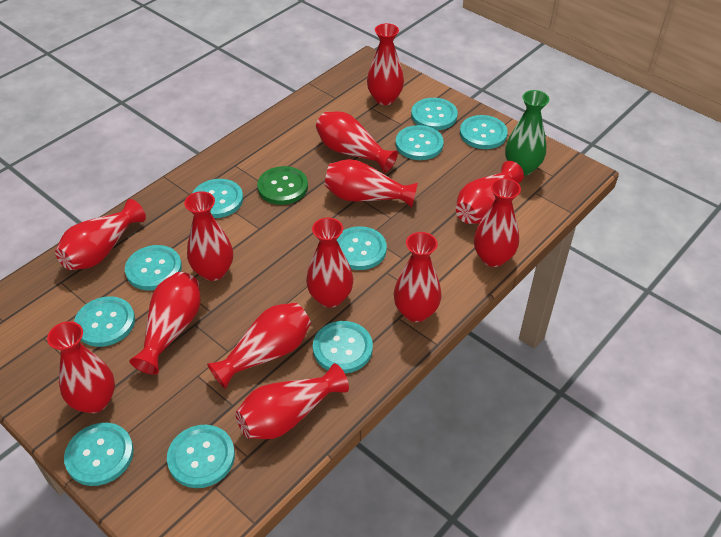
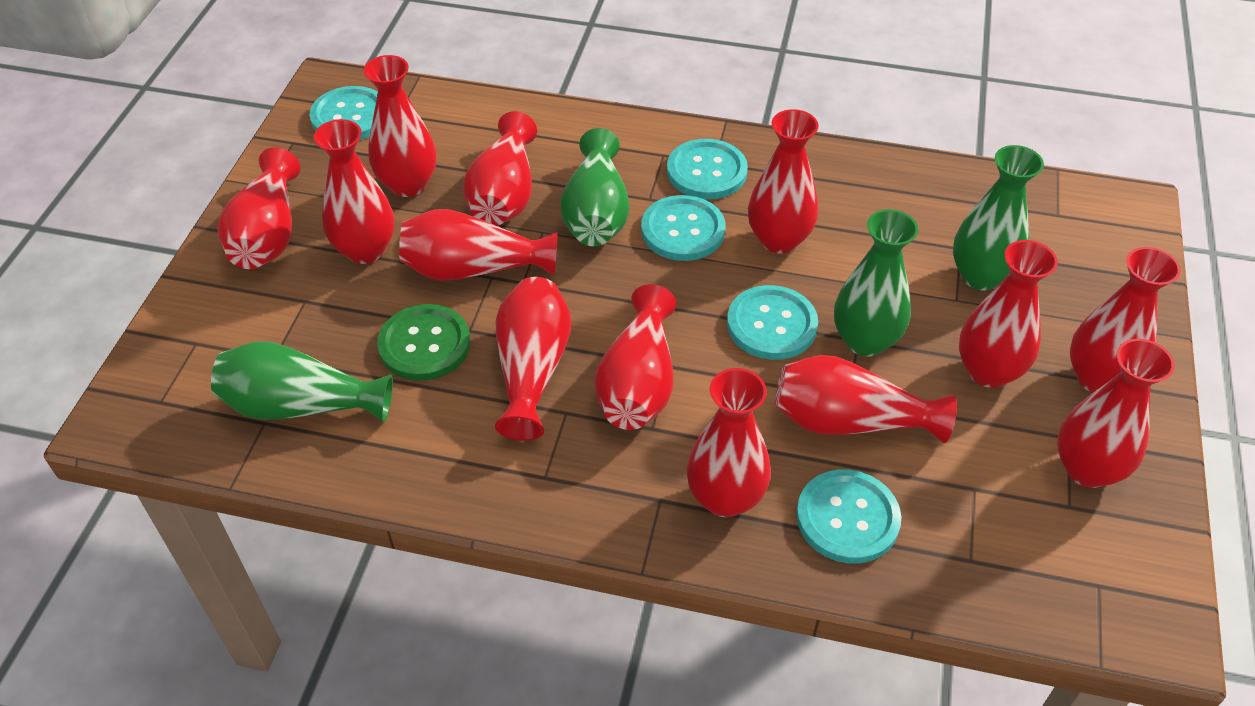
green vase: 1 -> 4
turquoise button: 10 -> 5

